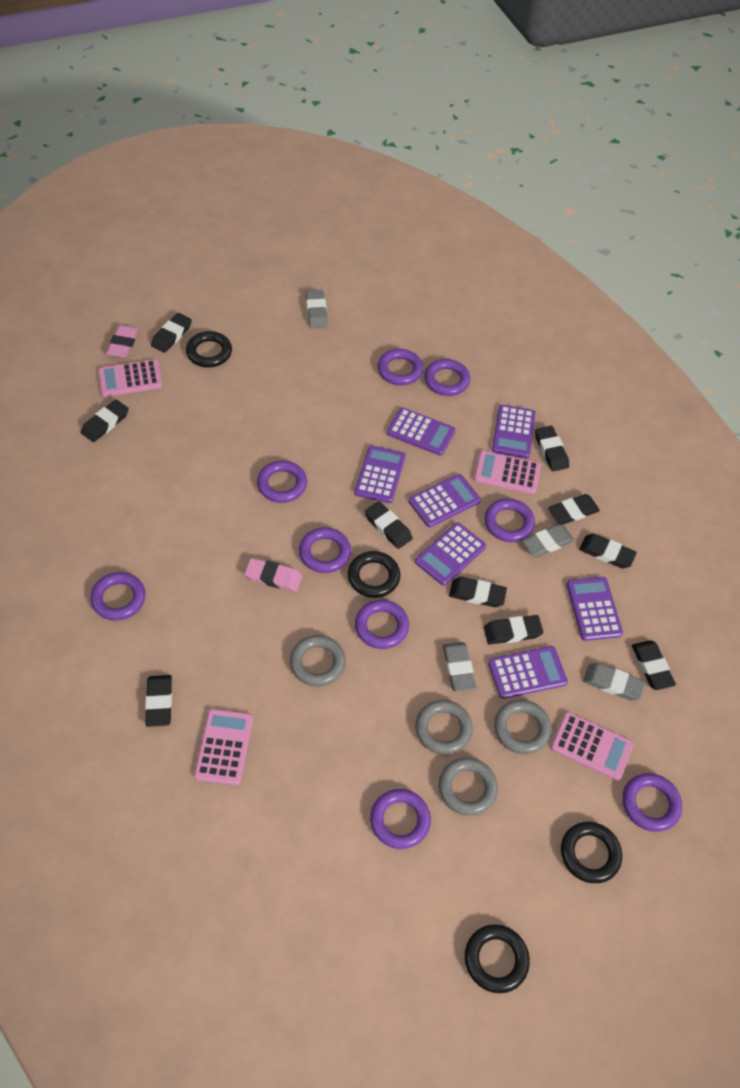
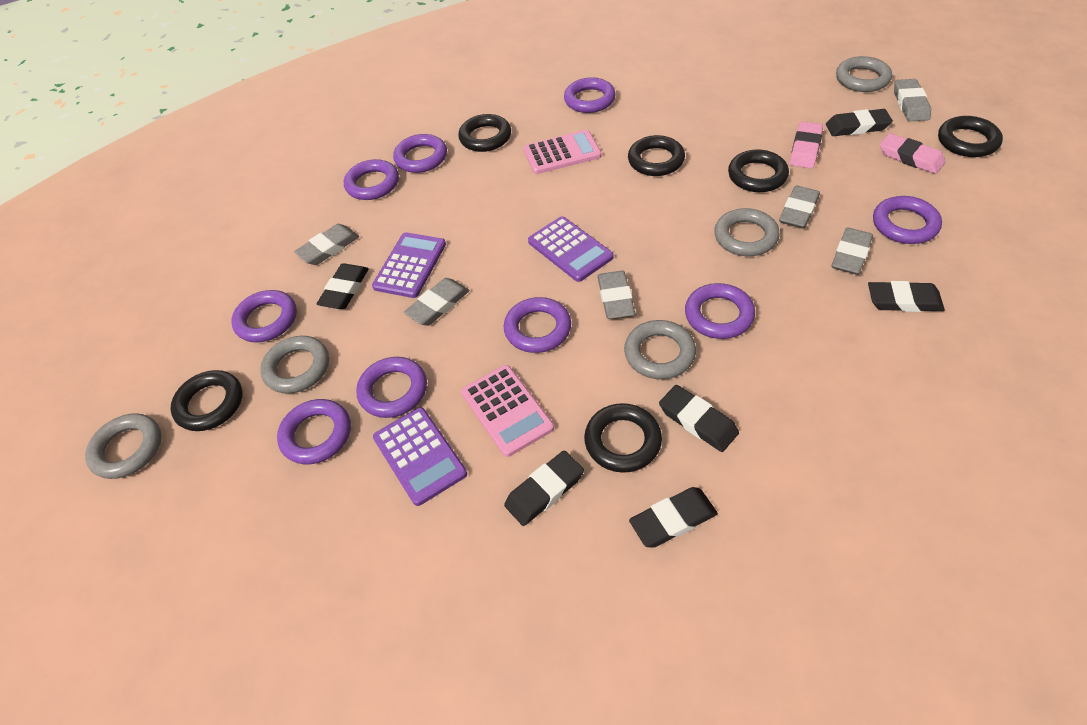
black eraser: 10 -> 6
black ring: 4 -> 6
grey eraser: 4 -> 6
grey ring: 4 -> 5
pink calculator: 4 -> 2
purple calculator: 7 -> 3

